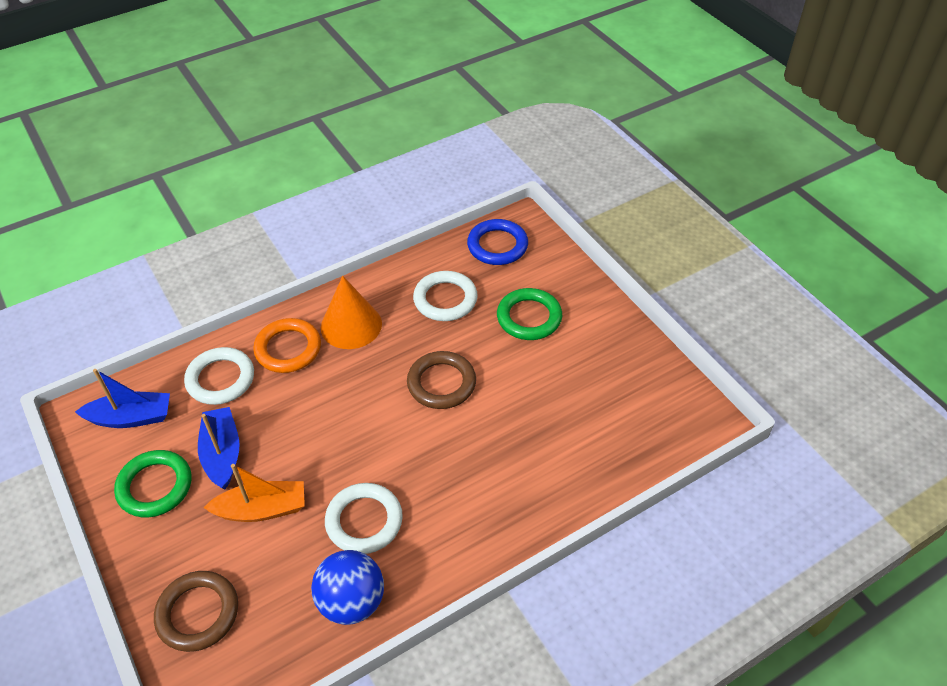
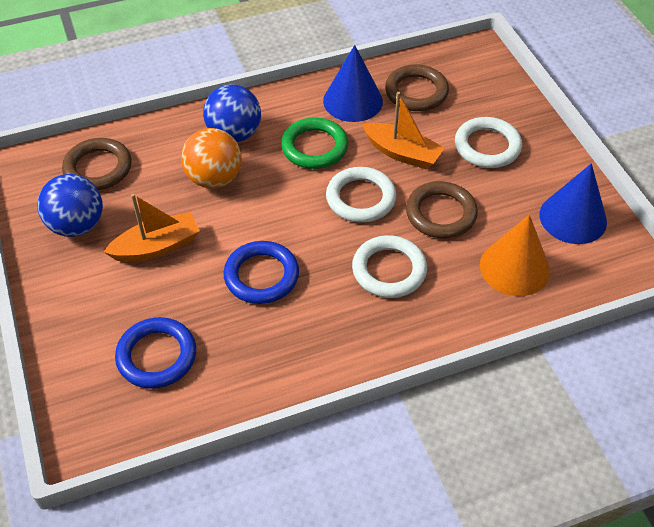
blue ball: 1 -> 2
blue boat: 2 -> 0
blue cone: 0 -> 2
blue ring: 1 -> 2
brown ring: 2 -> 3
green ring: 2 -> 1
orange ball: 0 -> 1
orange boat: 1 -> 2
orange ring: 1 -> 0

